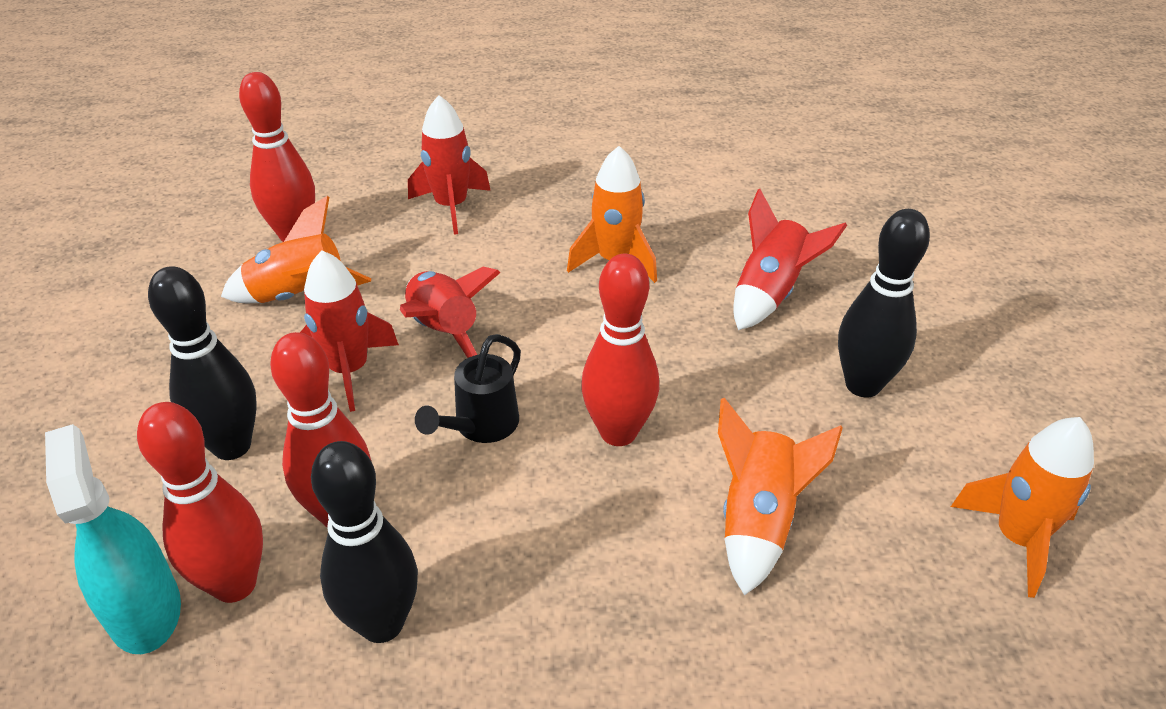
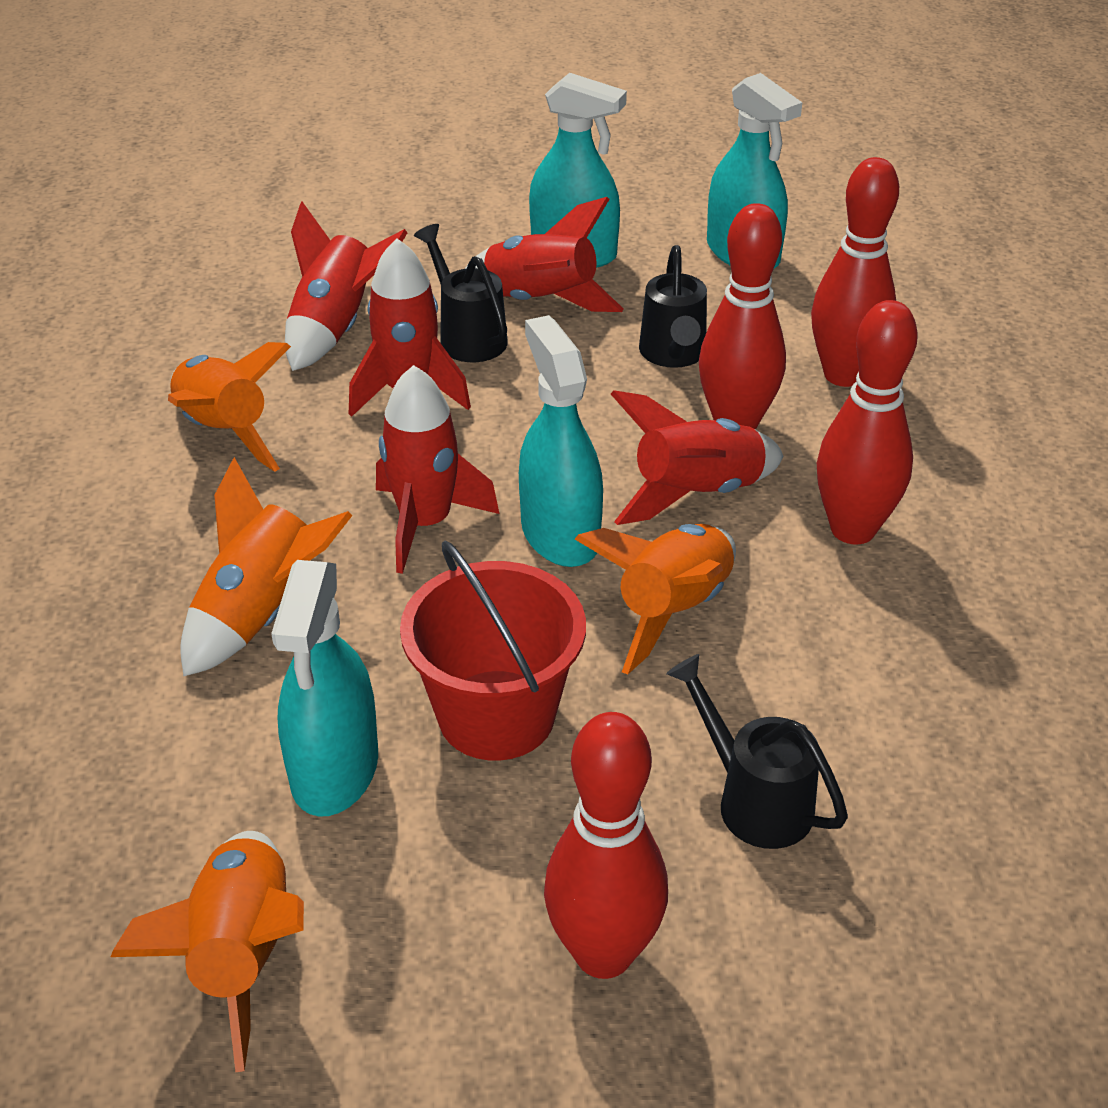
black bowling pin: 3 -> 0
black watering can: 1 -> 3
red bucket: 0 -> 1
red rocket: 4 -> 5
turquoise spray bottle: 1 -> 4

